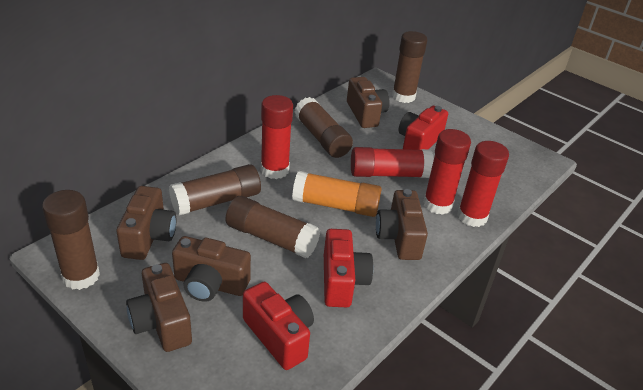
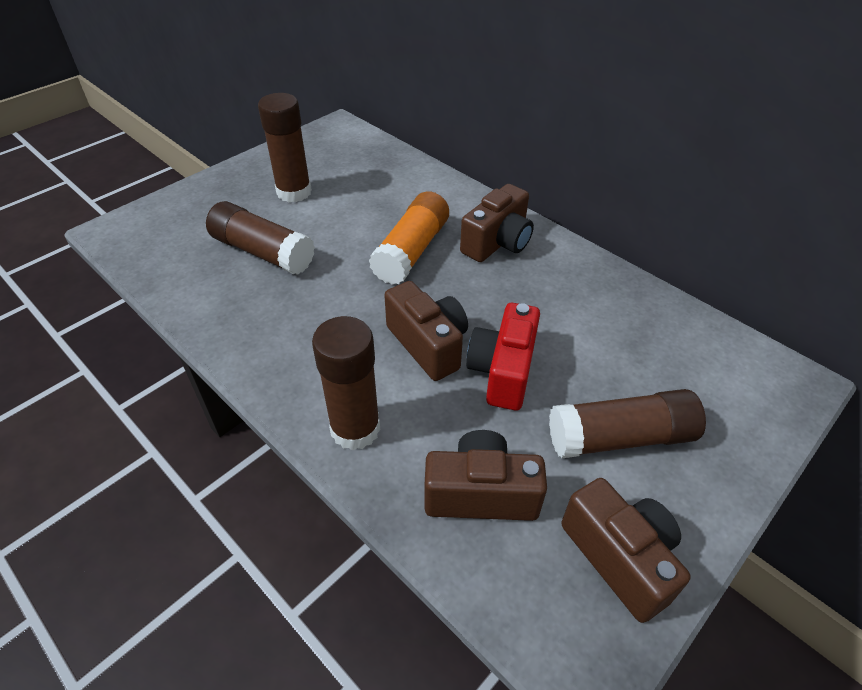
brown camera: 5 -> 4
brown glue stick: 5 -> 4
red camera: 3 -> 1
red glue stick: 4 -> 0

